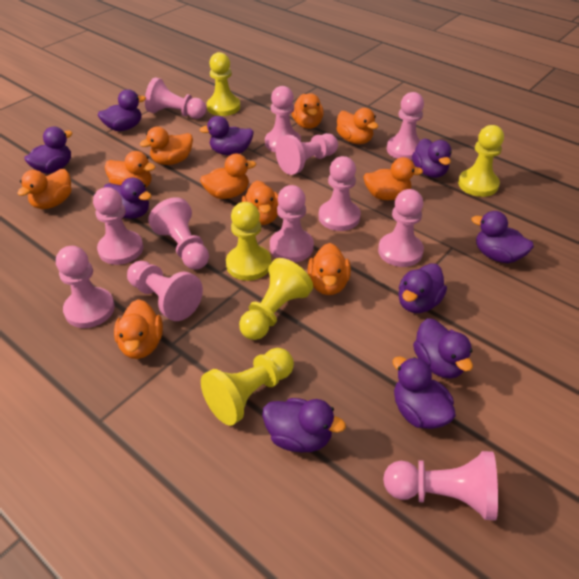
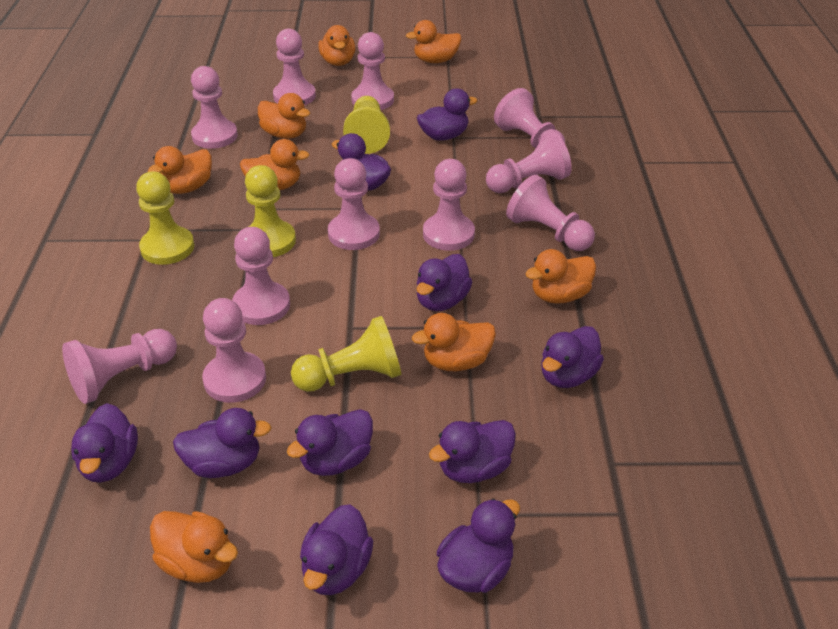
orange duck: 10 -> 8
pink pawn: 12 -> 11
yellow pawn: 5 -> 4

